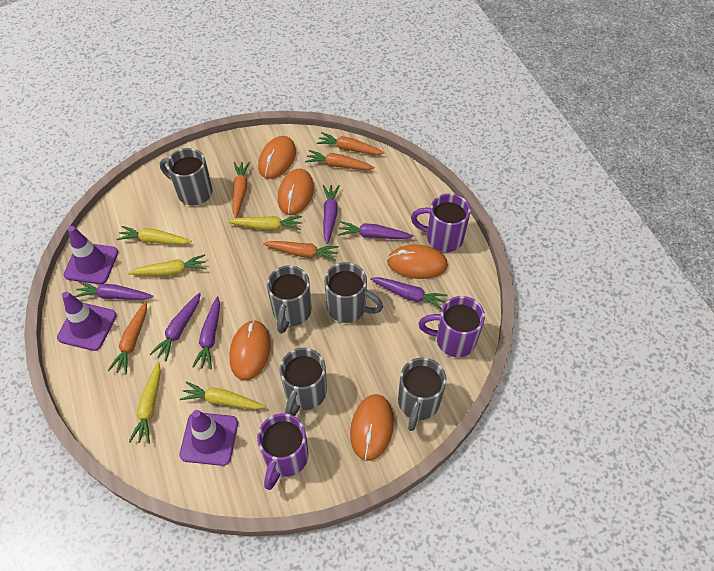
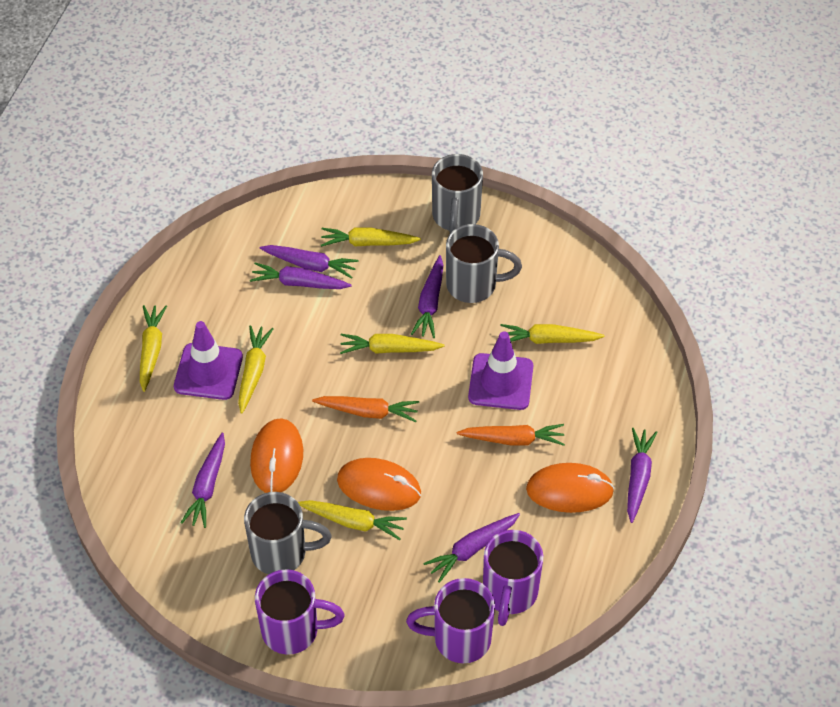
grey mug: 5 -> 3
orange carrot: 5 -> 2
orange mouse: 5 -> 3
purple traffic cone: 3 -> 2
yellow carrot: 5 -> 6

